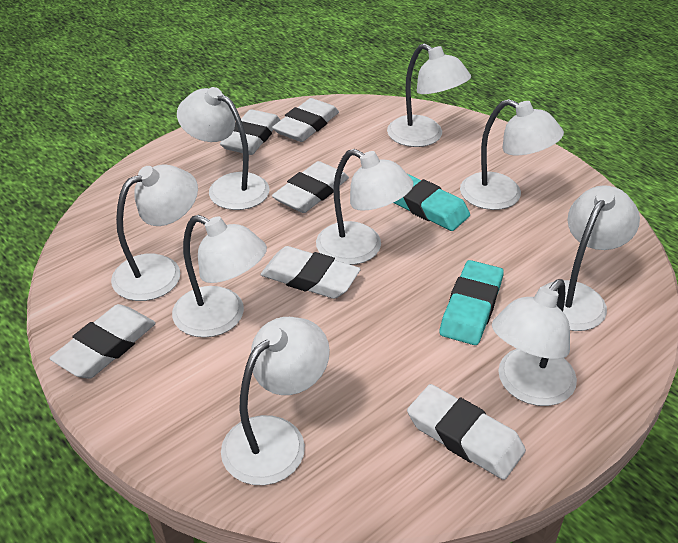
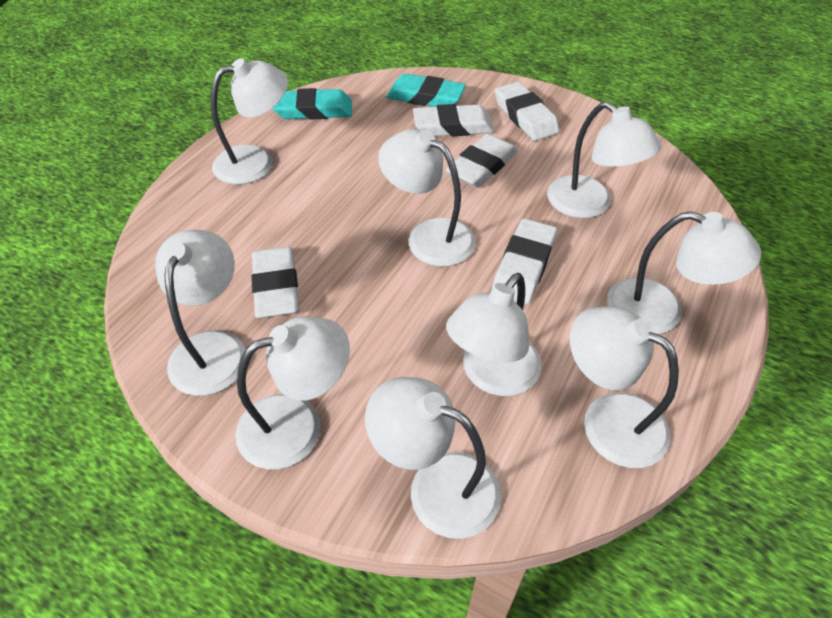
white eraser: 6 -> 5

